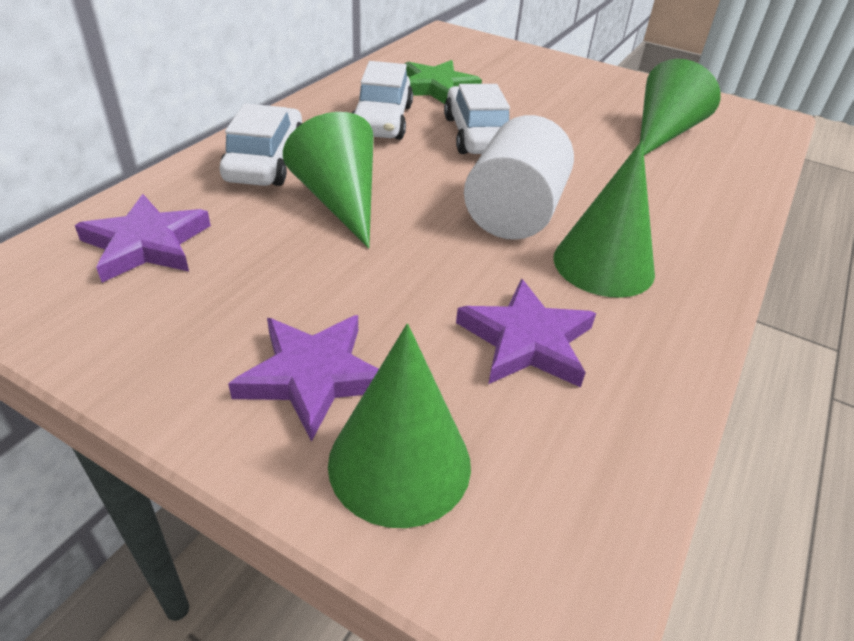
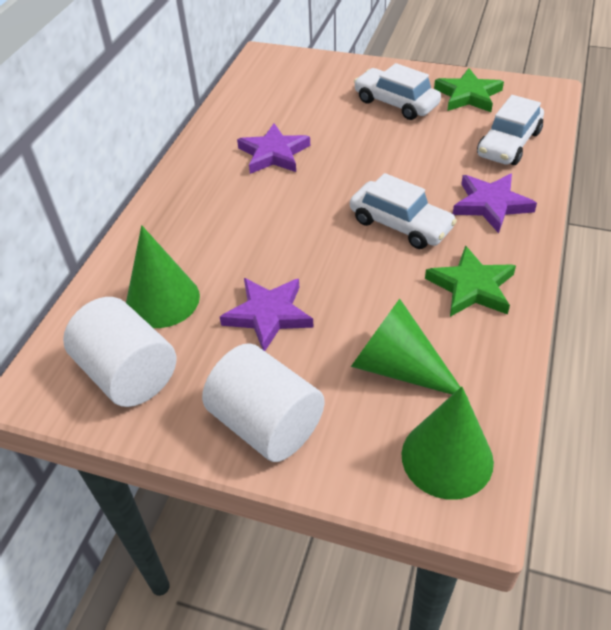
green cone: 4 -> 3
green star: 1 -> 2
white cylinder: 1 -> 2

